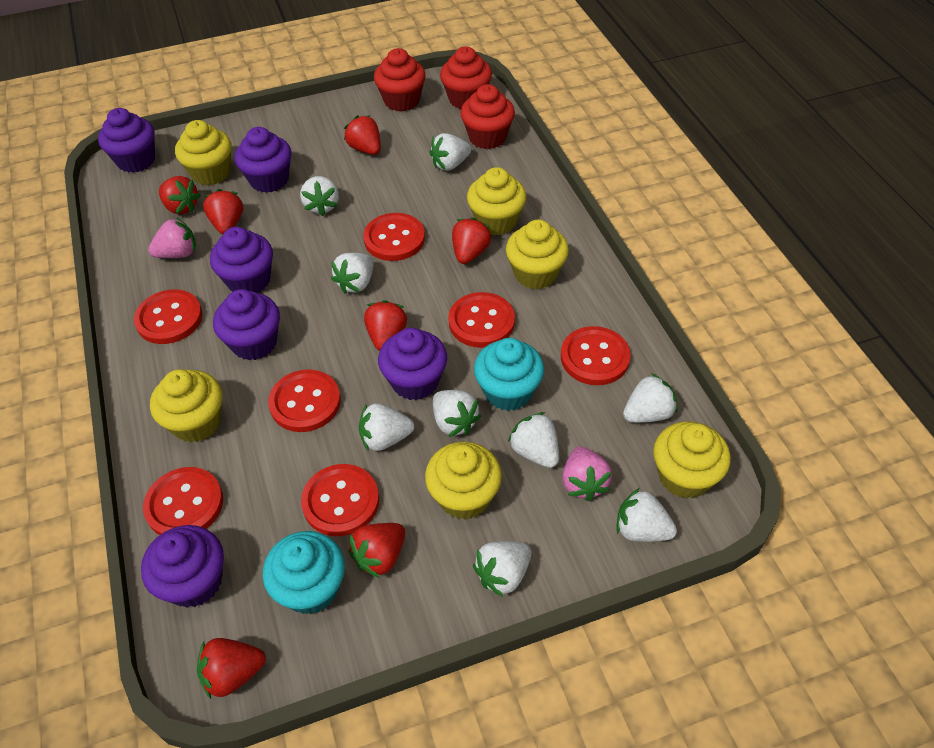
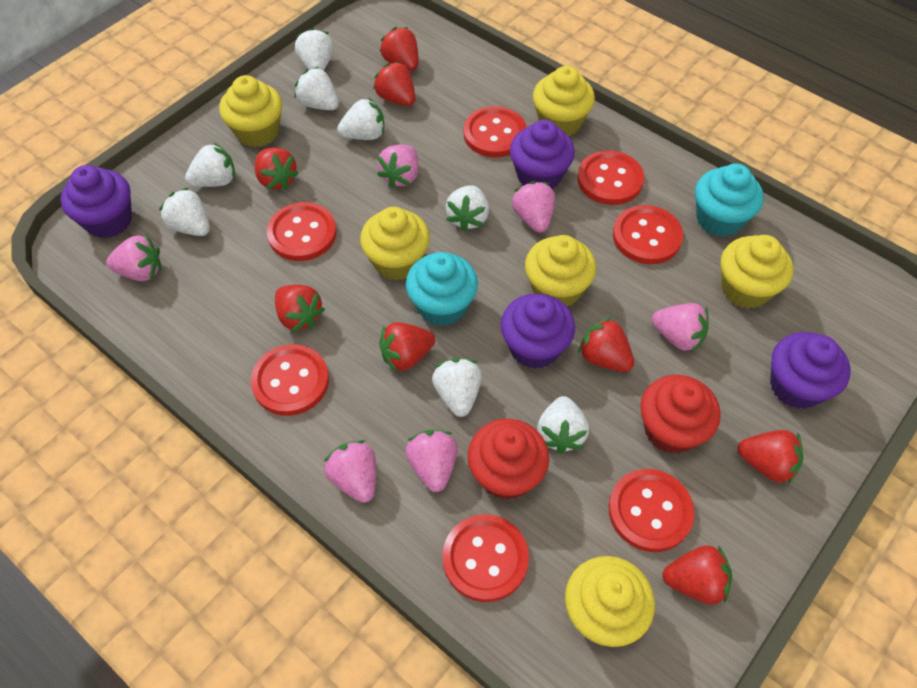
pink strawberry: 2 -> 6
purple cupcake: 6 -> 4
red cupcake: 3 -> 2
red strawberry: 7 -> 8
white strawberry: 9 -> 8

